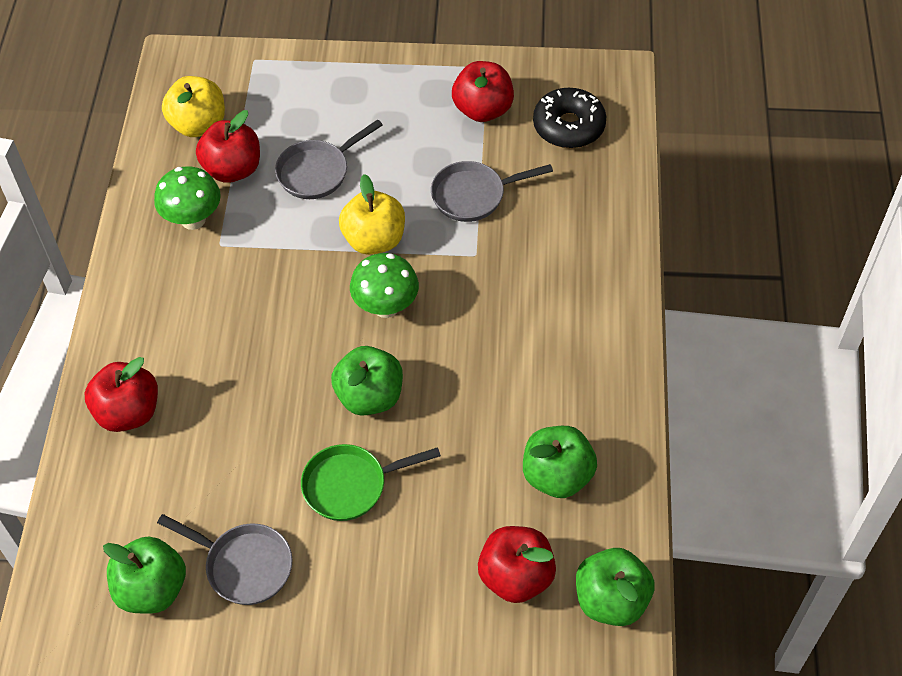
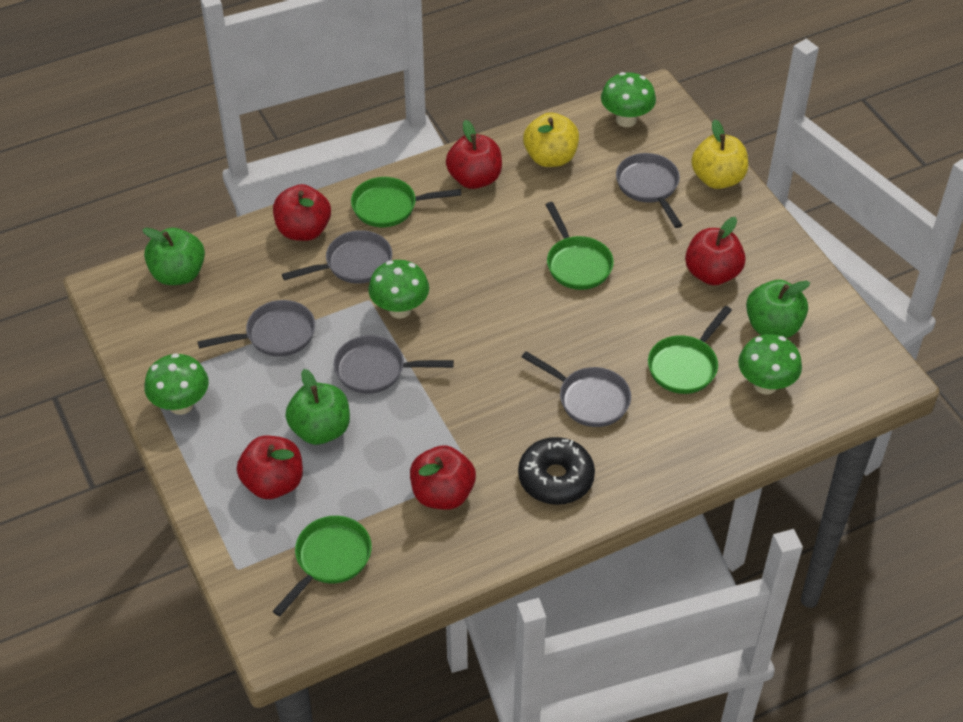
green apple: 4 -> 3
green mushroom: 2 -> 4
green pan: 1 -> 4
grey pan: 3 -> 5
red apple: 4 -> 5

